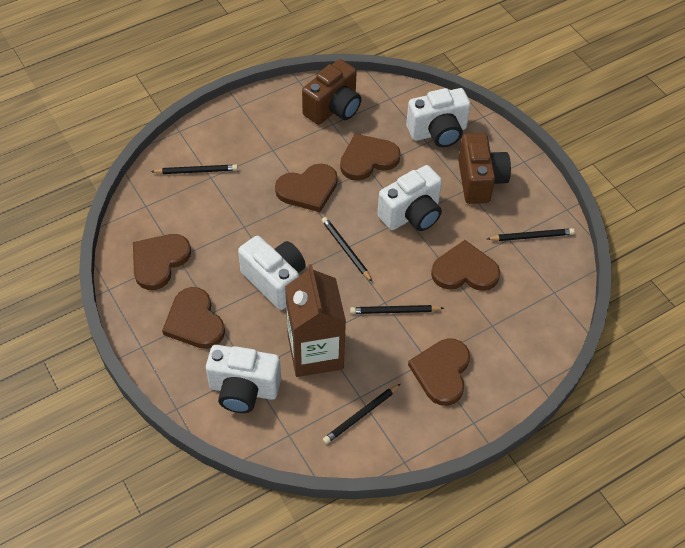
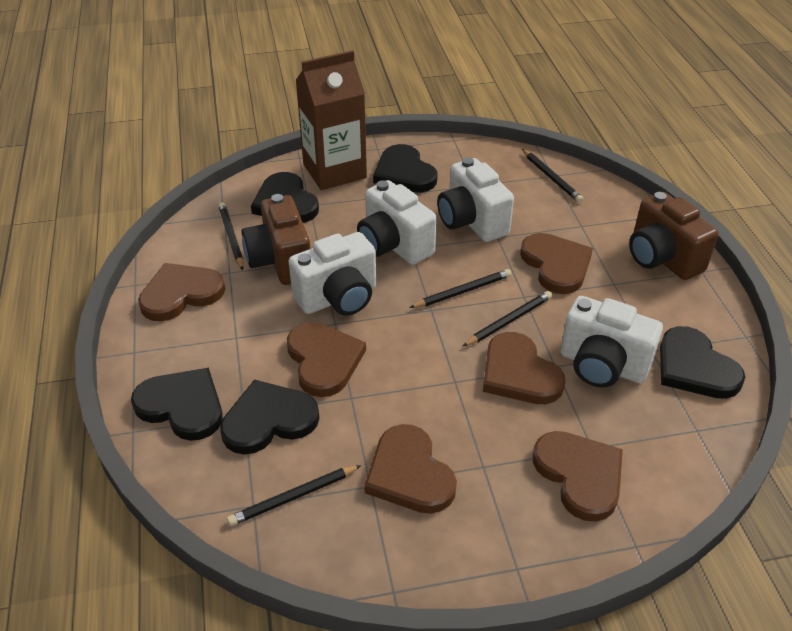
black heart: 0 -> 5

